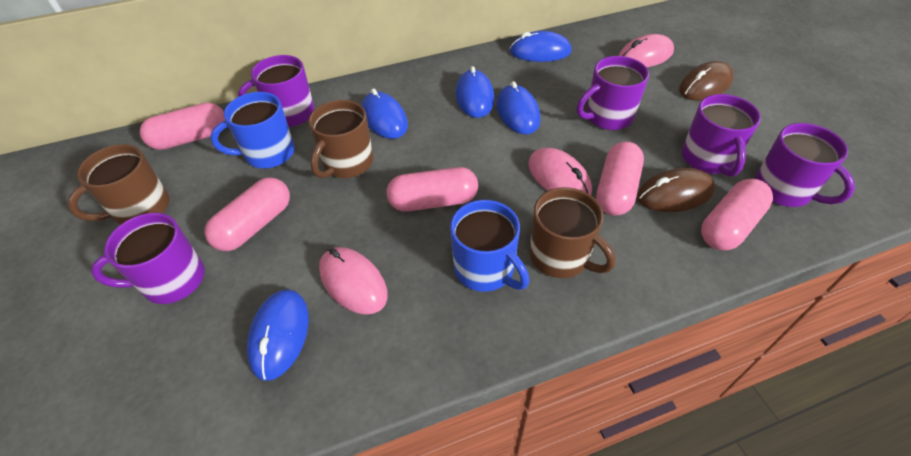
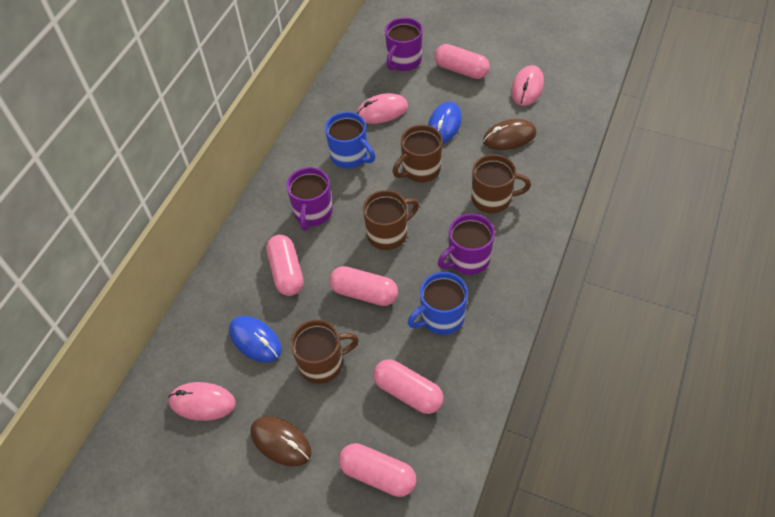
blue mouse: 5 -> 2
brown mug: 3 -> 4
purple mug: 5 -> 3

